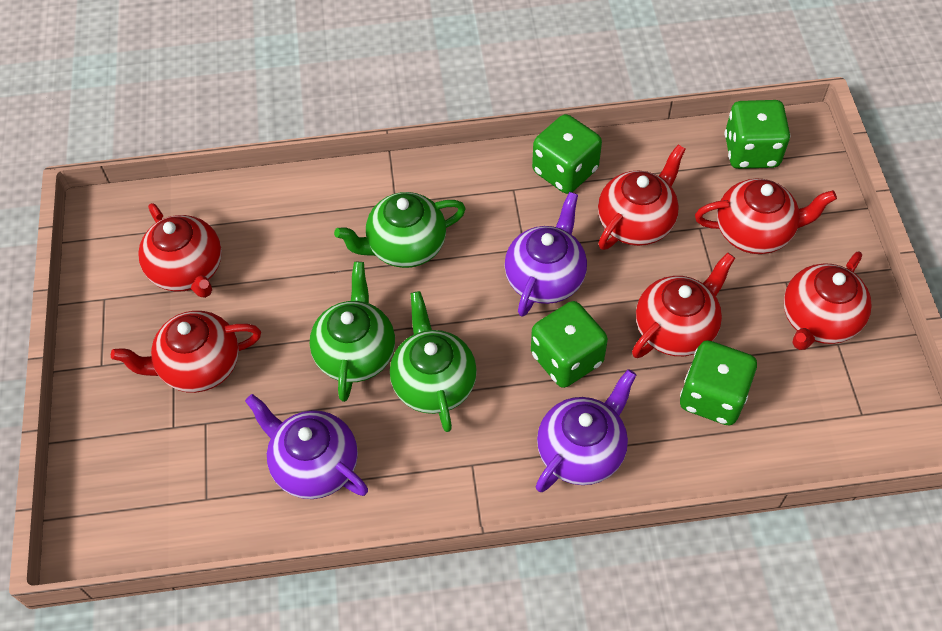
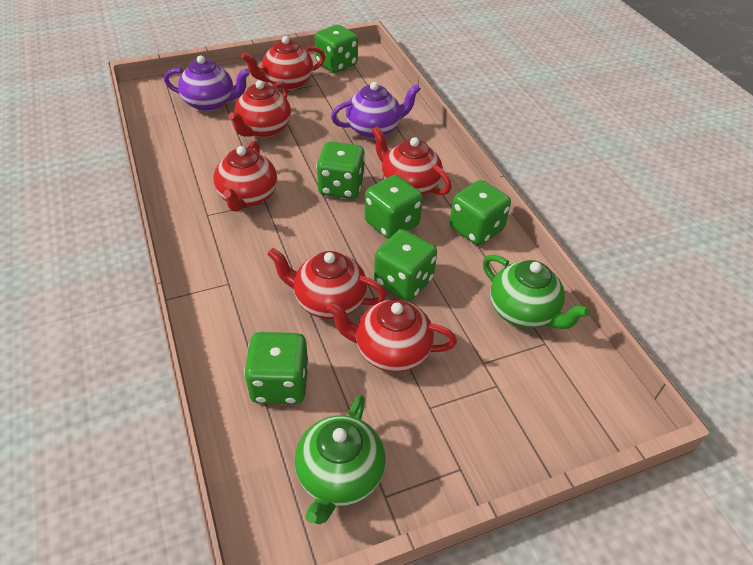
green dice: 4 -> 6
green teapot: 3 -> 2
purple teapot: 3 -> 2

